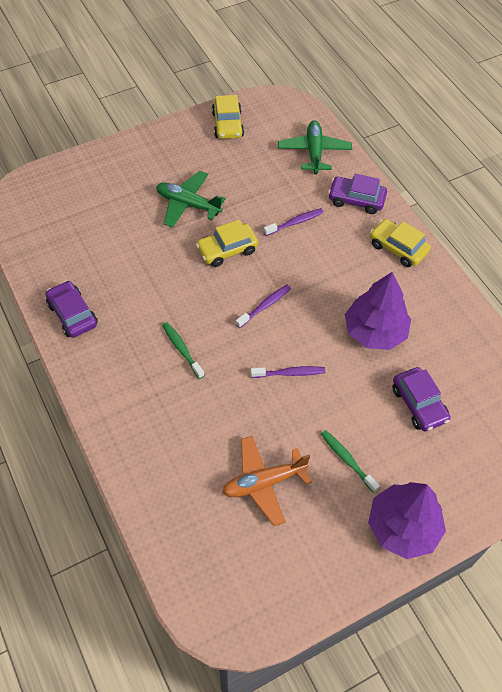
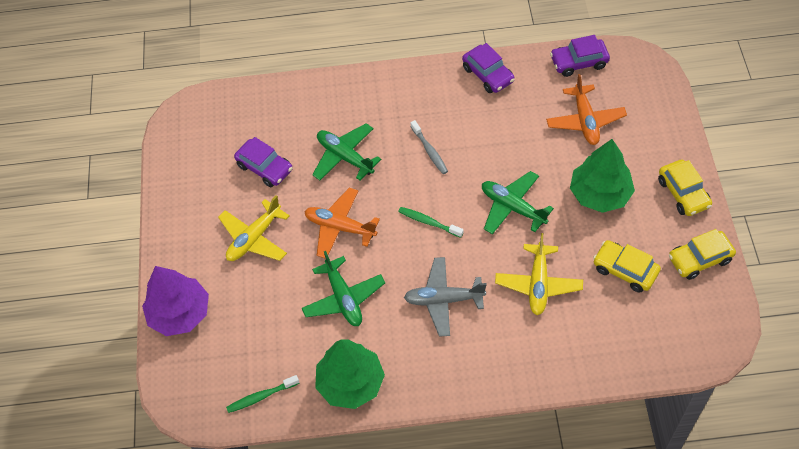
green plane: 2 -> 3
green tree: 0 -> 2
grey plane: 0 -> 1
grey toothbrush: 0 -> 1
orange plane: 1 -> 2
purple toothbrush: 3 -> 0
purple tree: 2 -> 1
yellow plane: 0 -> 2

